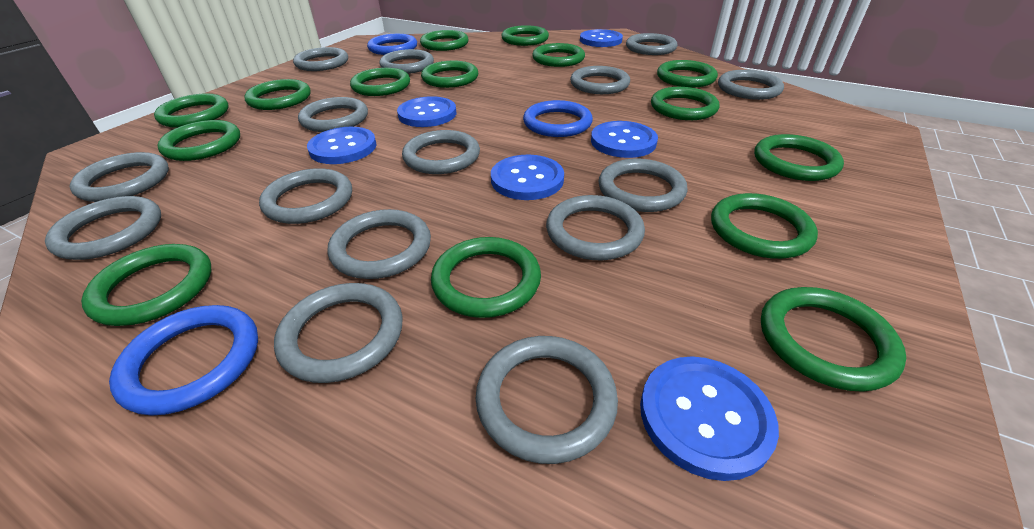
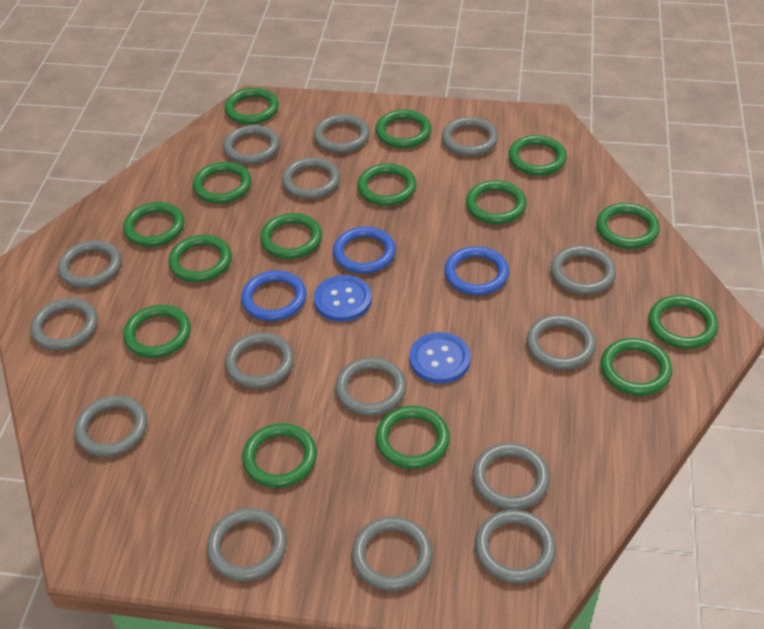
blue button: 6 -> 2

